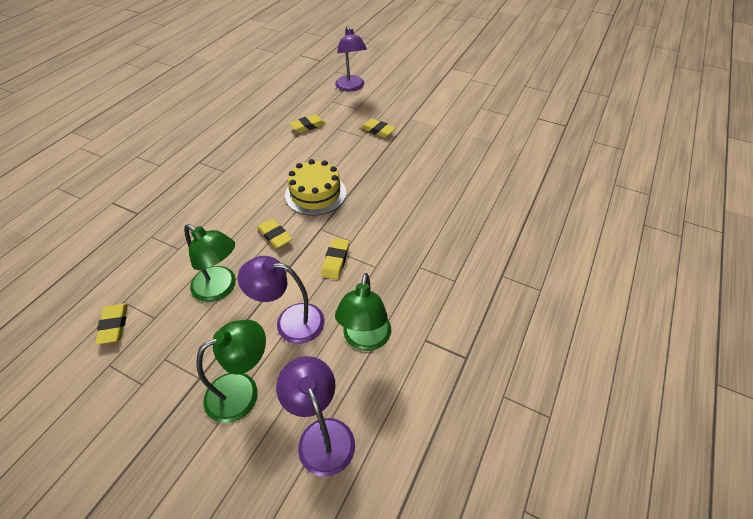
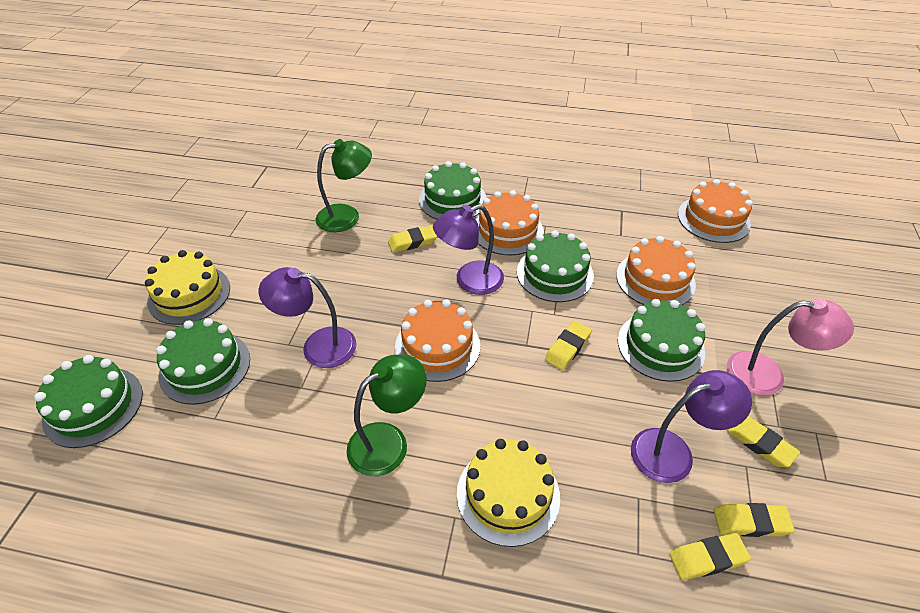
green cake: 0 -> 5
green lamp: 3 -> 2
orange cake: 0 -> 4
pink lamp: 0 -> 1
yellow cake: 1 -> 2

